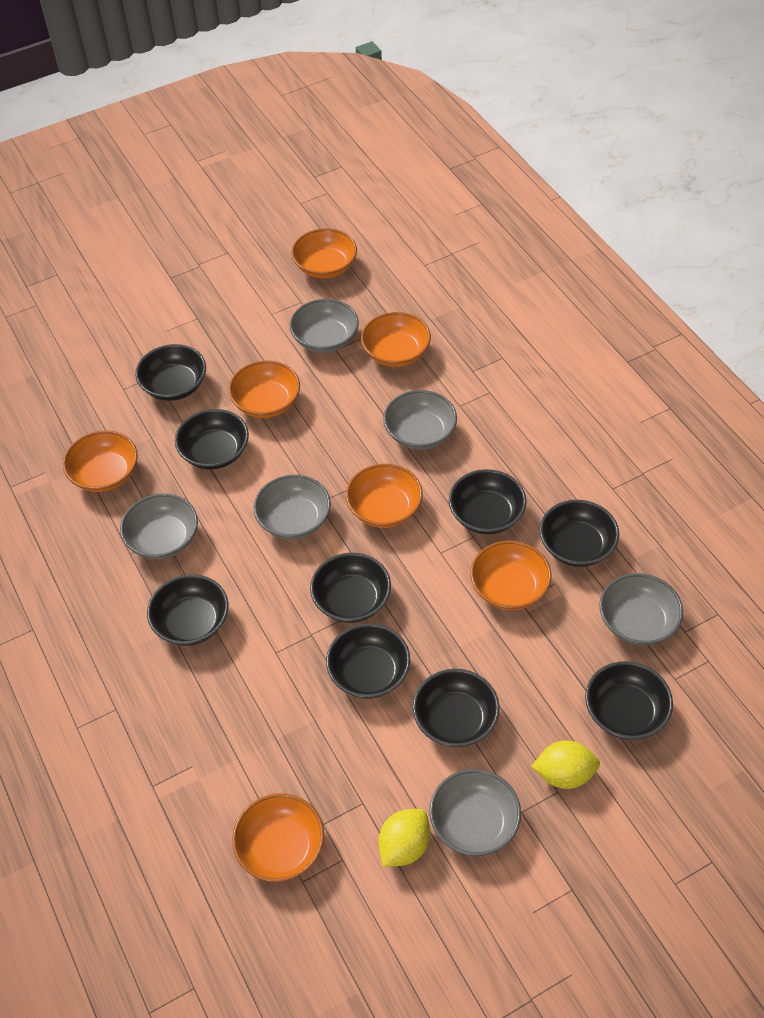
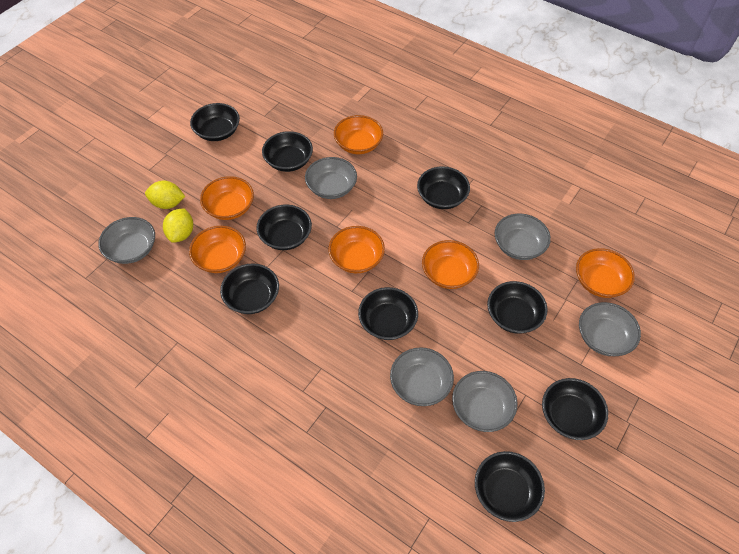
orange bowl: 7 -> 6

